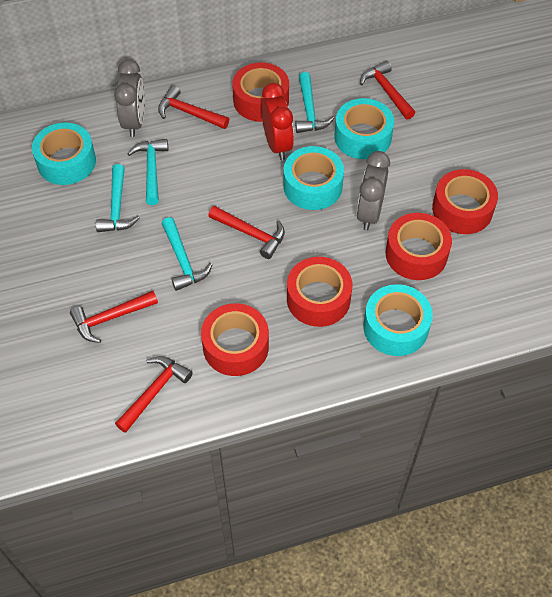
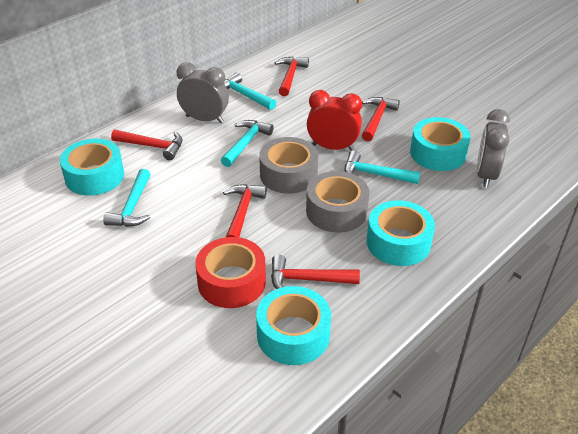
grey tape: 0 -> 2
red tape: 5 -> 1

